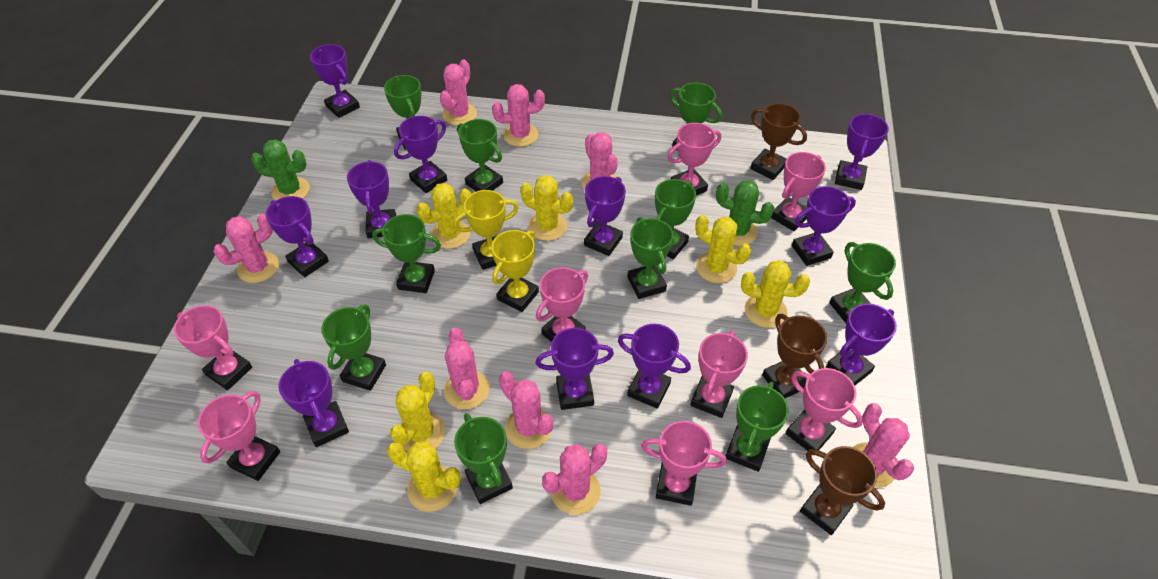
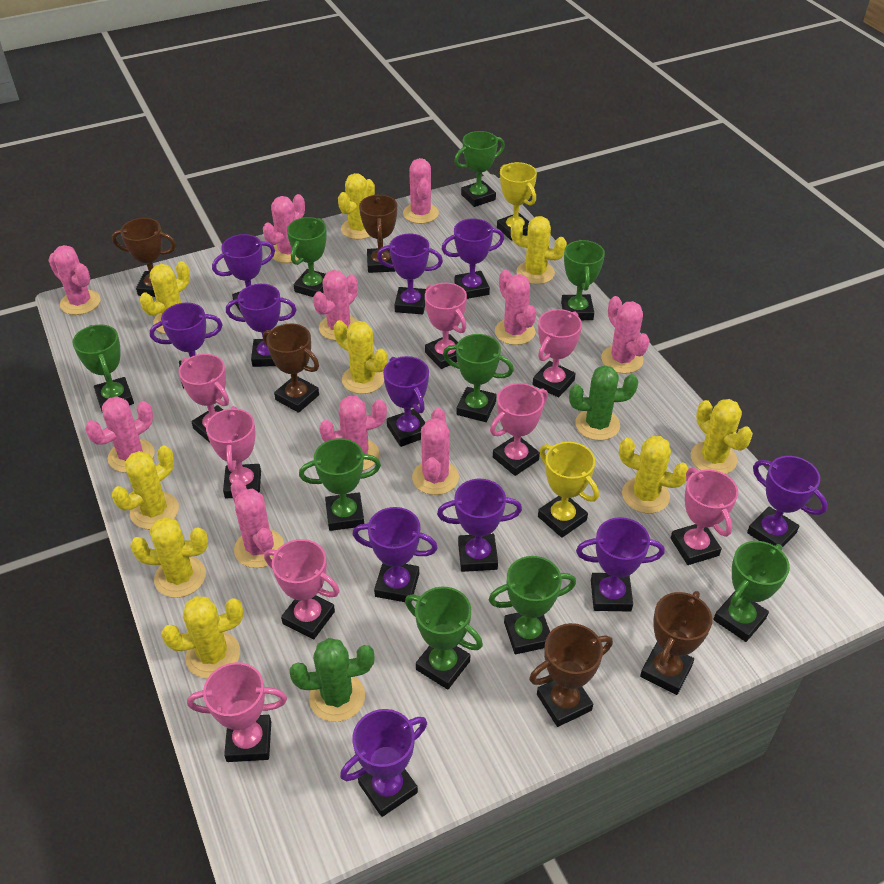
brown trophy: 3 -> 5
green trophy: 10 -> 9
pink cactus: 8 -> 10
yellow cactus: 6 -> 9

